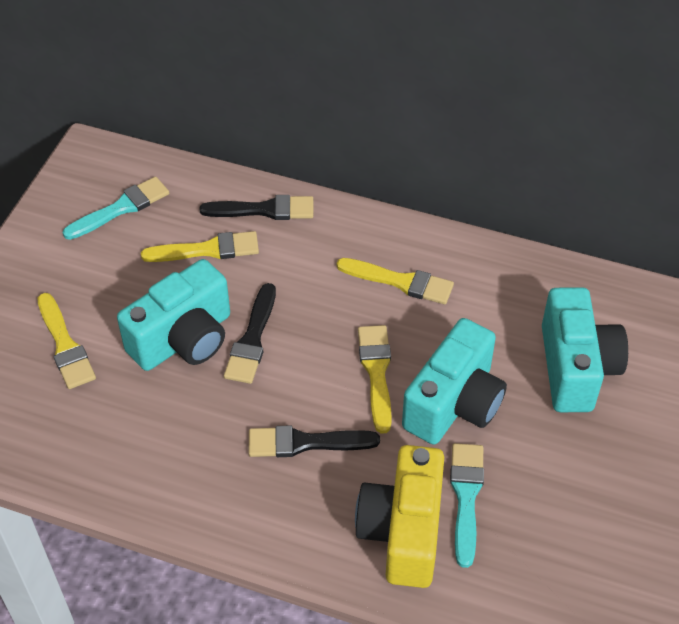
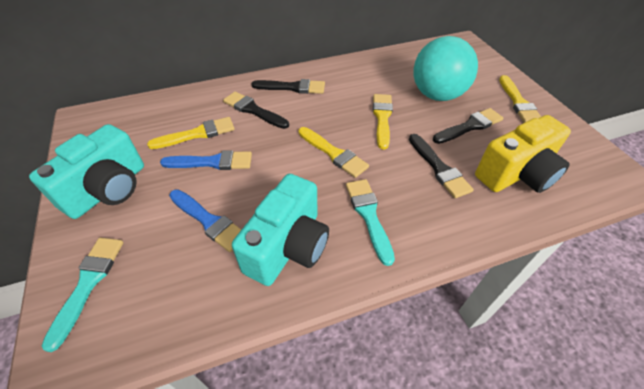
black brush: 3 -> 4
blue brush: 0 -> 2
turquoise ball: 0 -> 1
turquoise camera: 3 -> 2

